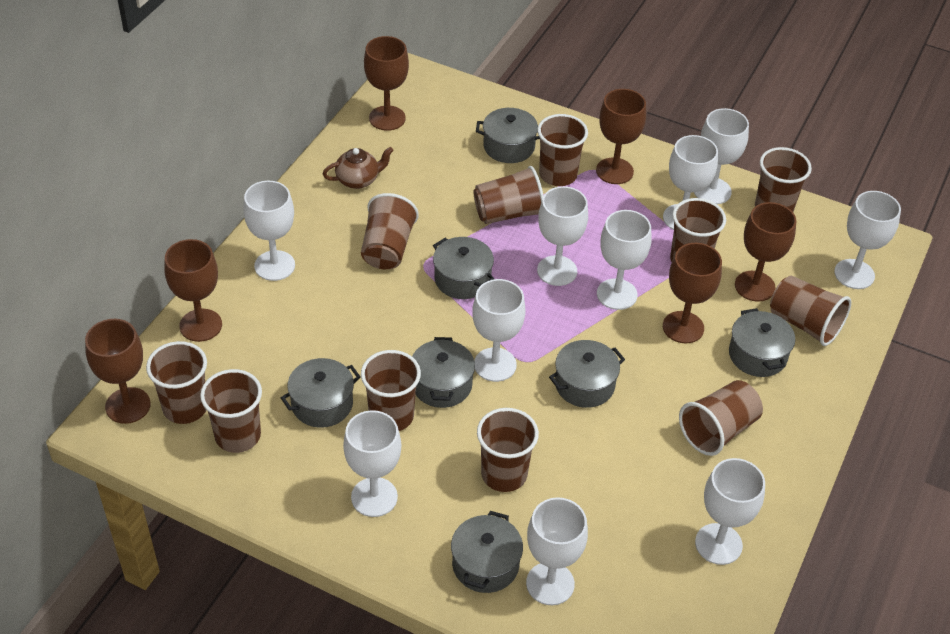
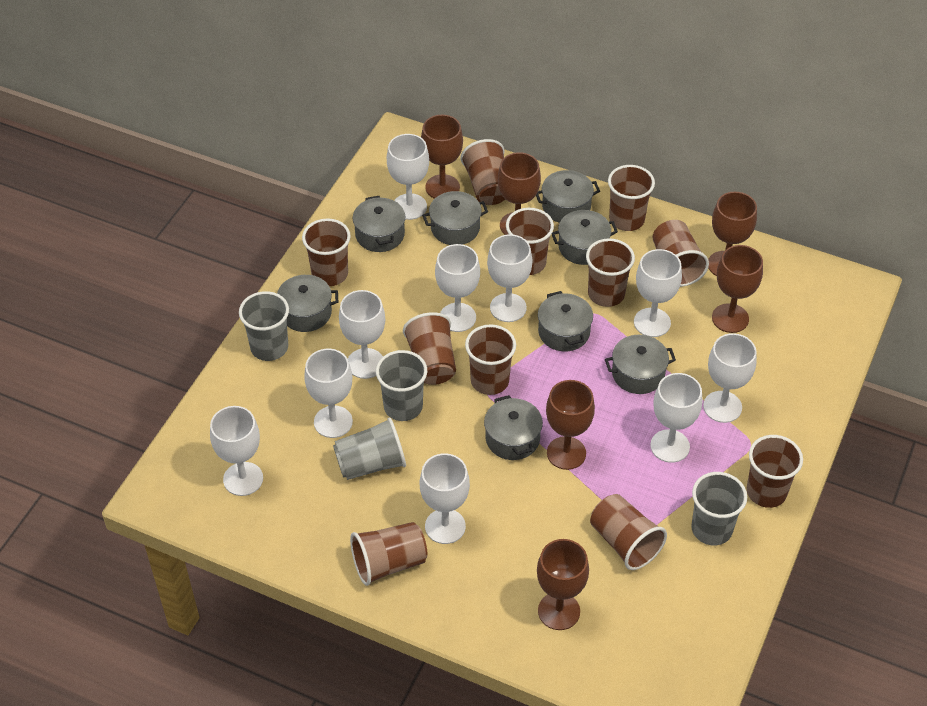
brown teapot: 1 -> 0
grey cup: 0 -> 4
grey pot: 7 -> 8

